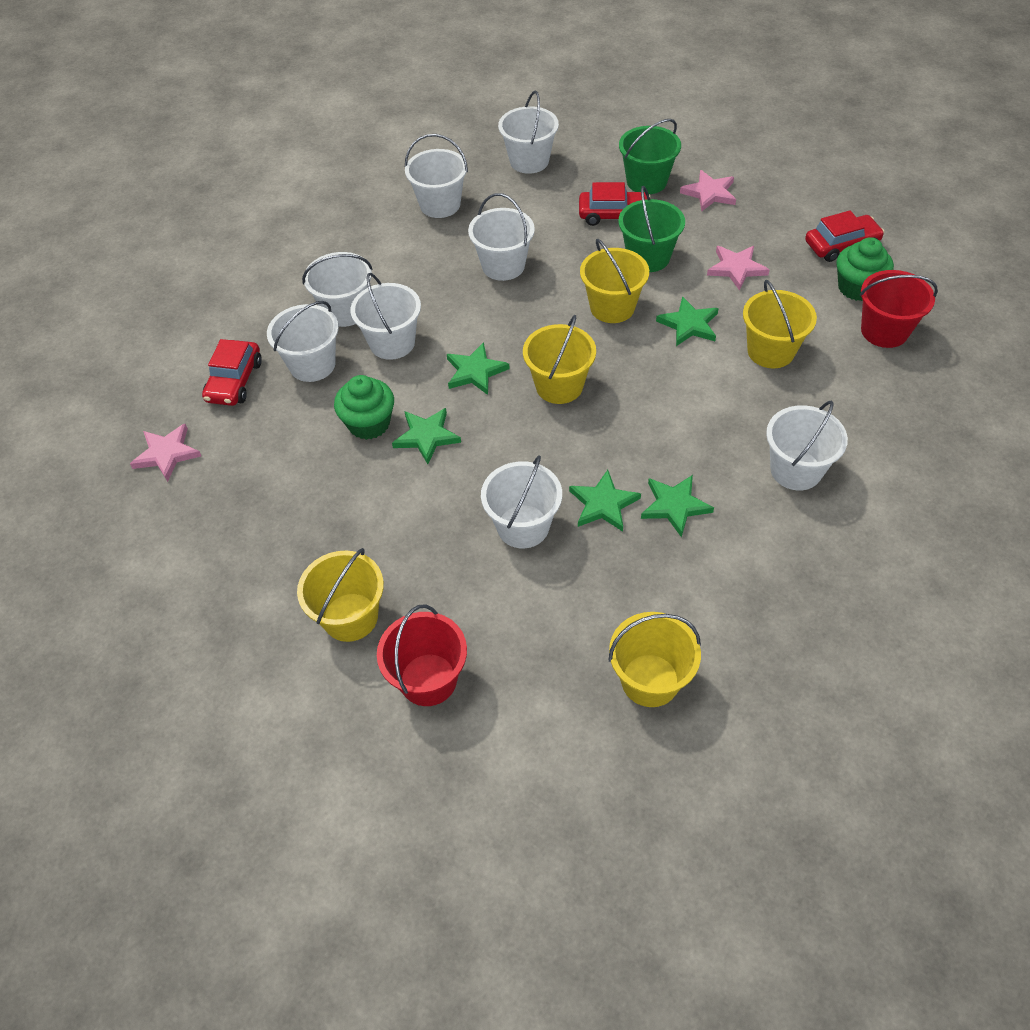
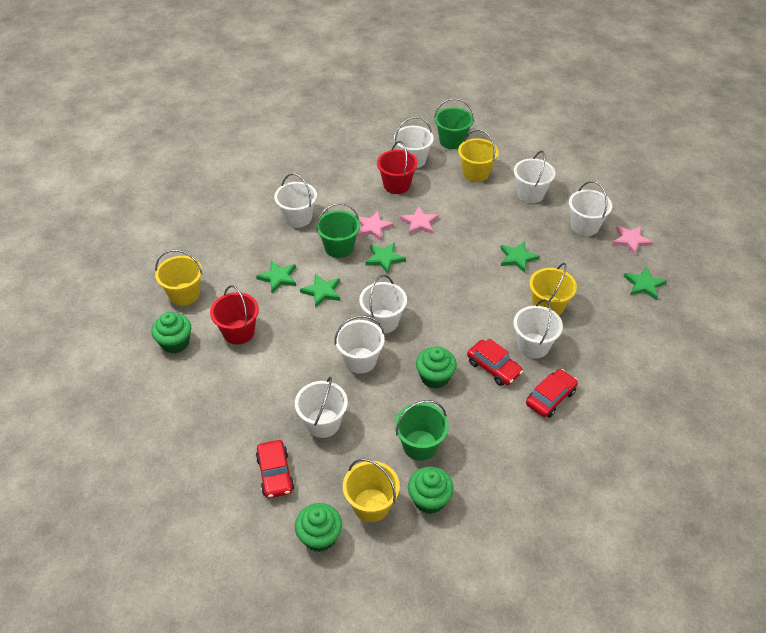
green bucket: 2 -> 3
green cupcake: 2 -> 4
yellow bucket: 5 -> 4

